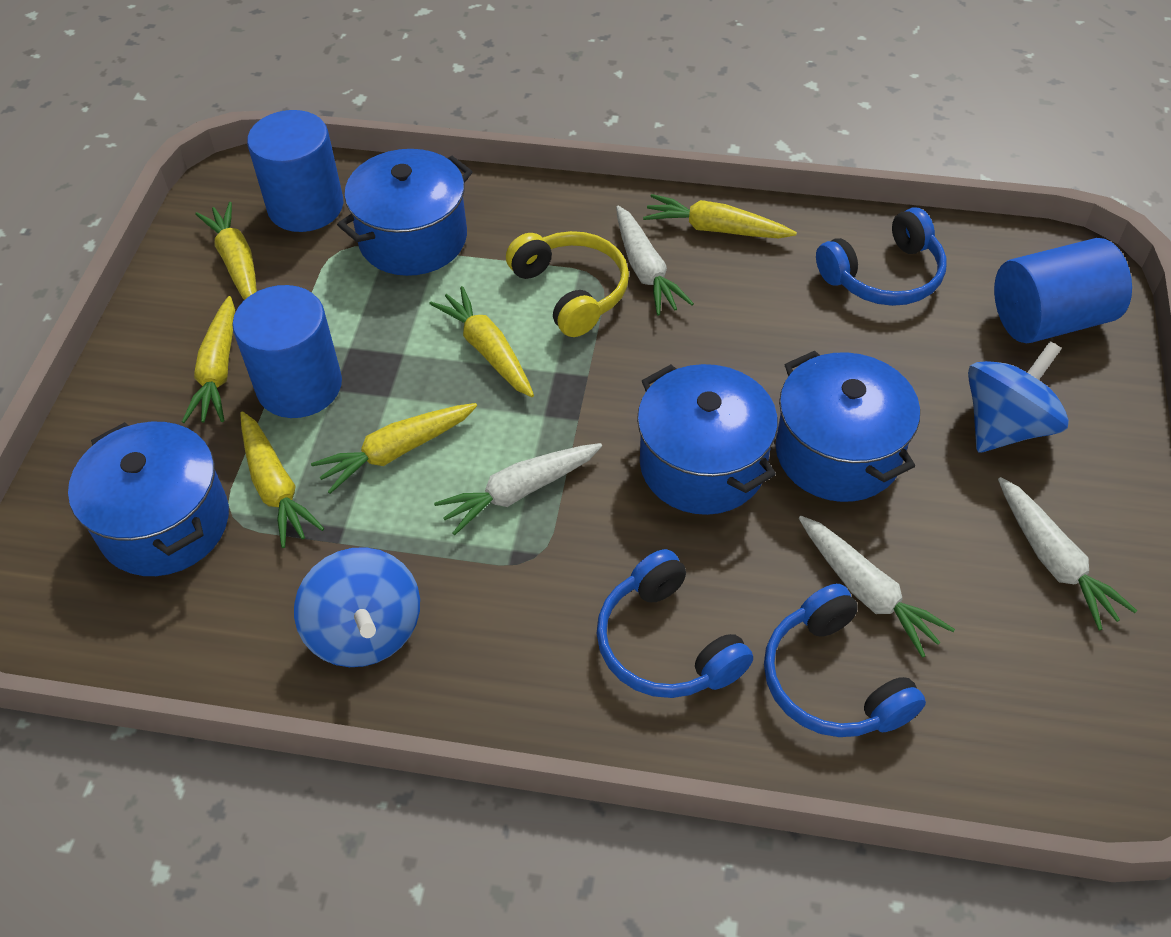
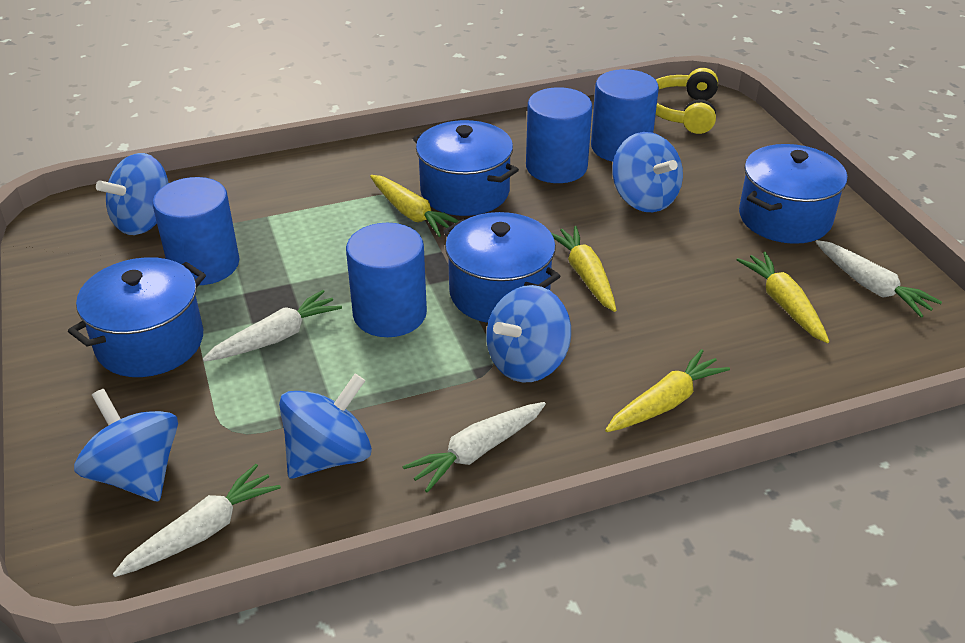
blue cylinder: 3 -> 4
blue headphones: 3 -> 0
blue spinning top: 2 -> 5
yellow carrot: 6 -> 4

